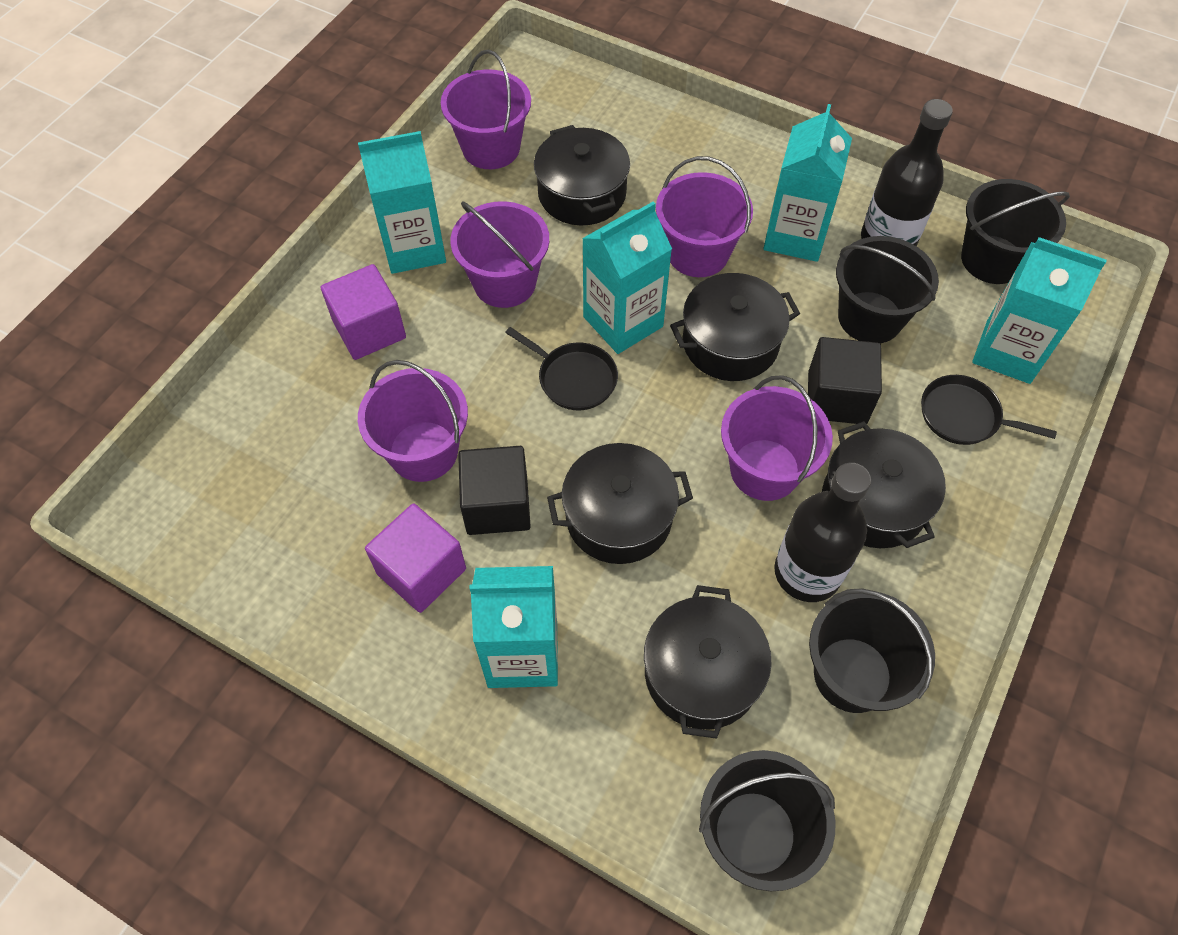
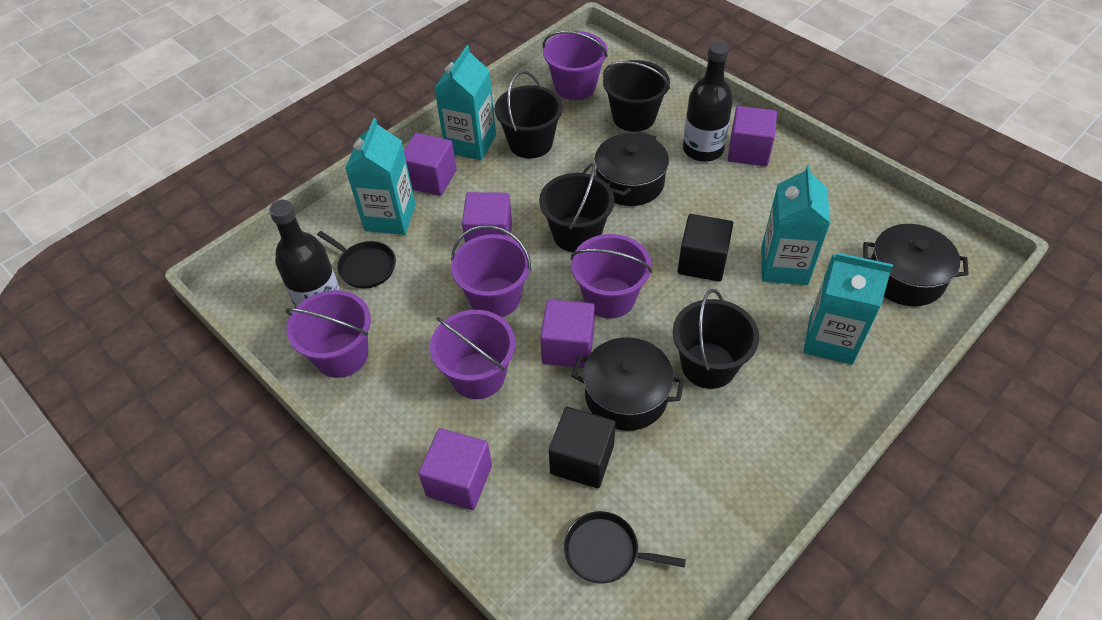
black pot: 5 -> 3
purple cube: 2 -> 5
turquoise carton: 5 -> 4

